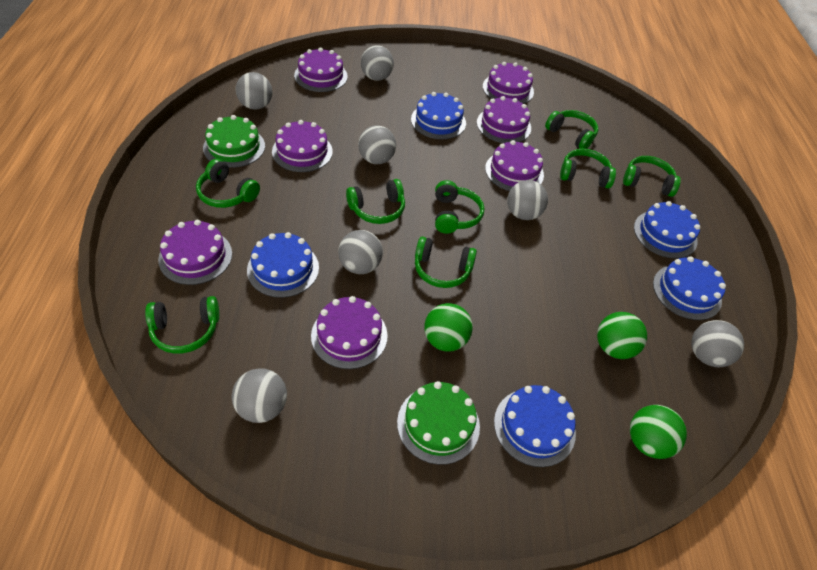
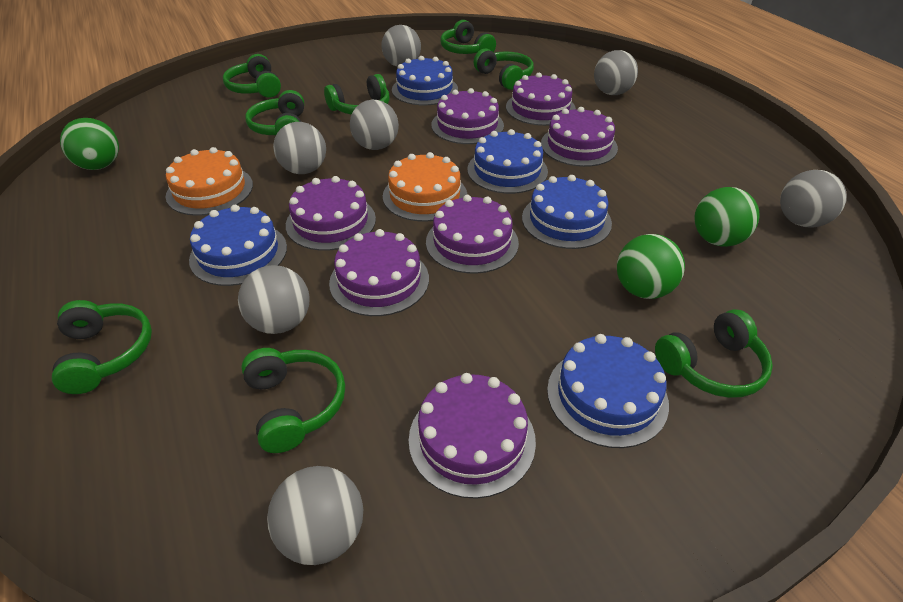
green cake: 2 -> 0
orange cake: 0 -> 2

